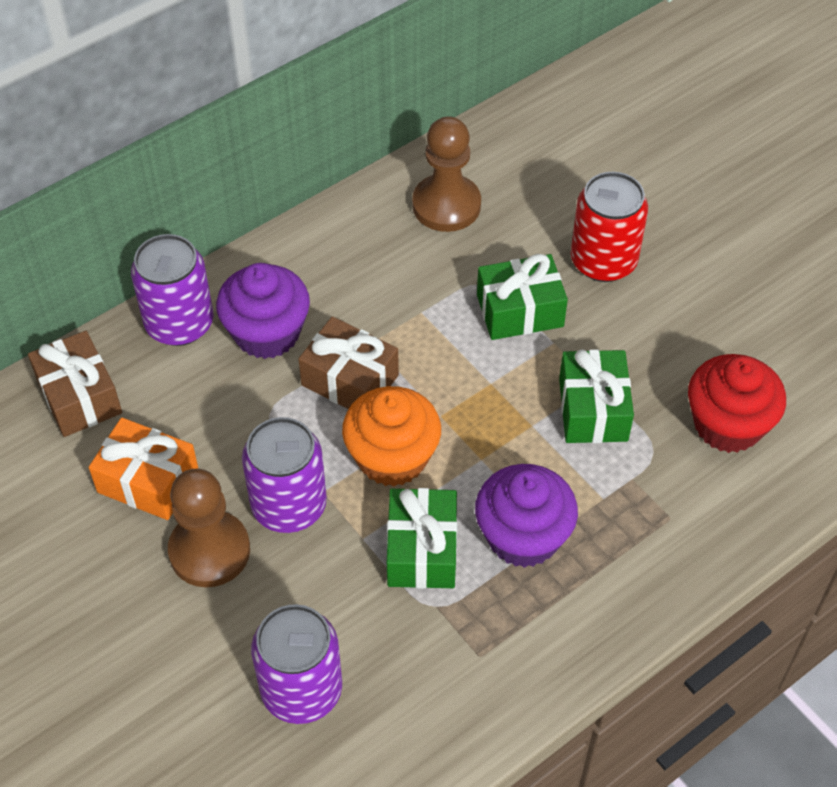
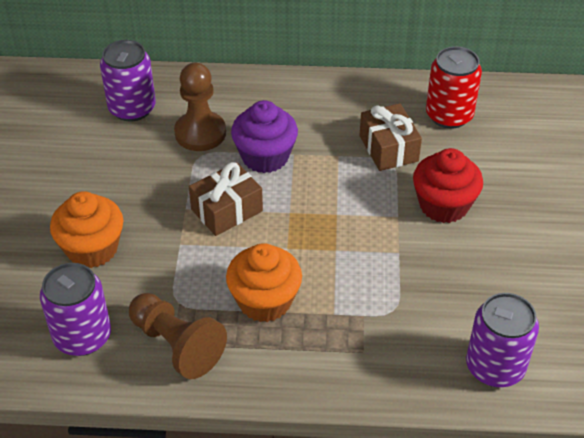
green gift: 3 -> 0
orange cupcake: 1 -> 2
orange gift: 1 -> 0
purple cupcake: 2 -> 1

